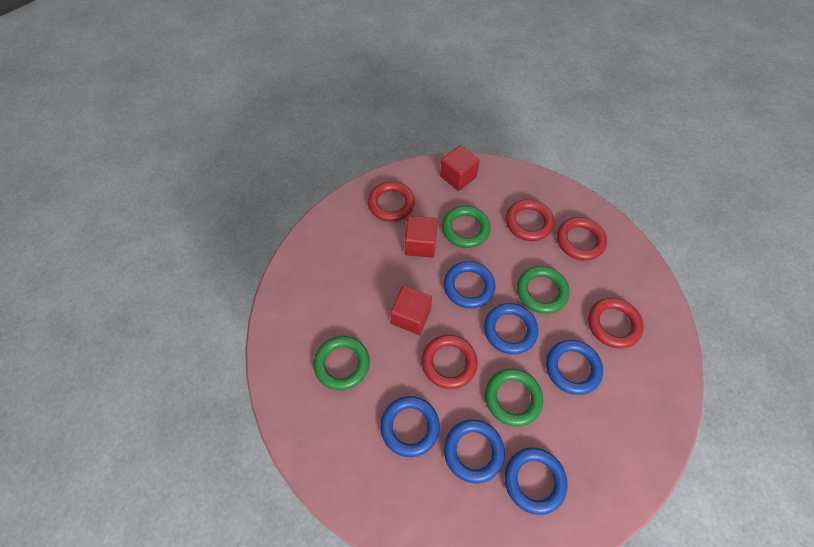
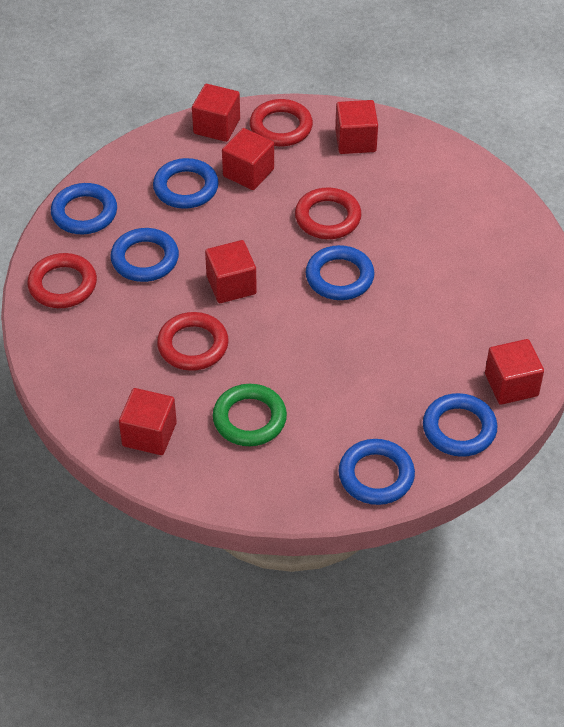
green ring: 4 -> 1
red cube: 3 -> 6
red ring: 5 -> 4

